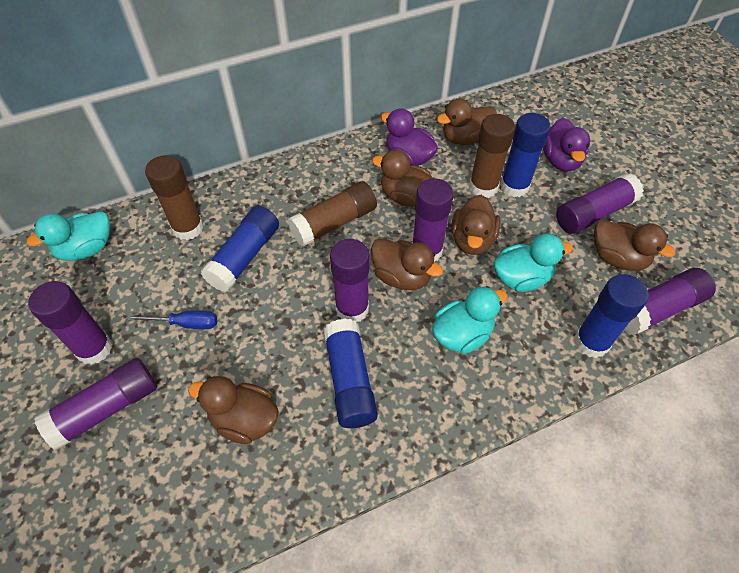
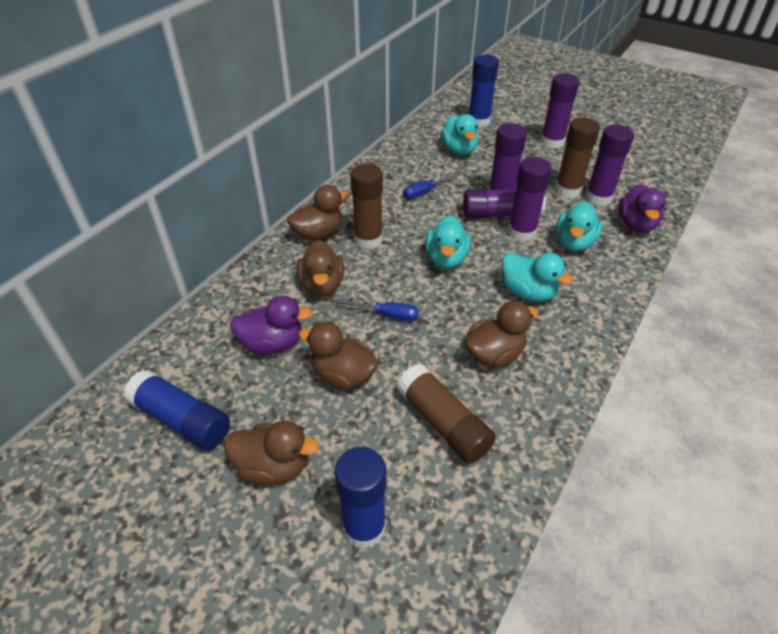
blue glue stick: 4 -> 3
blue screwdriver: 1 -> 2
brown duck: 6 -> 5
purple glue stick: 6 -> 5
turquoise duck: 3 -> 4

